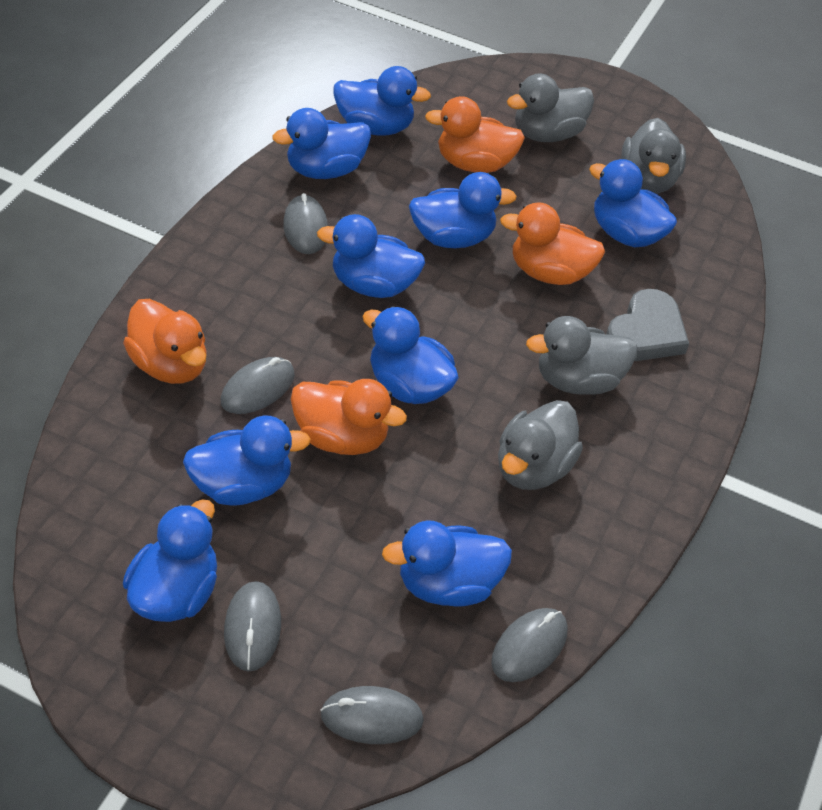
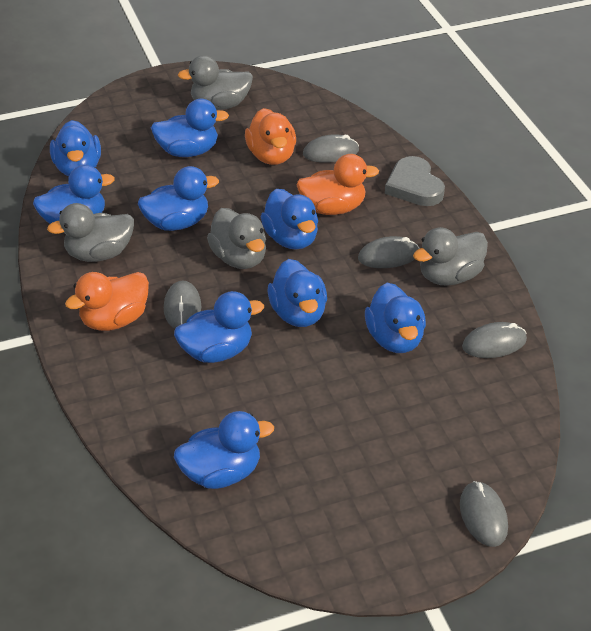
orange duck: 4 -> 3

